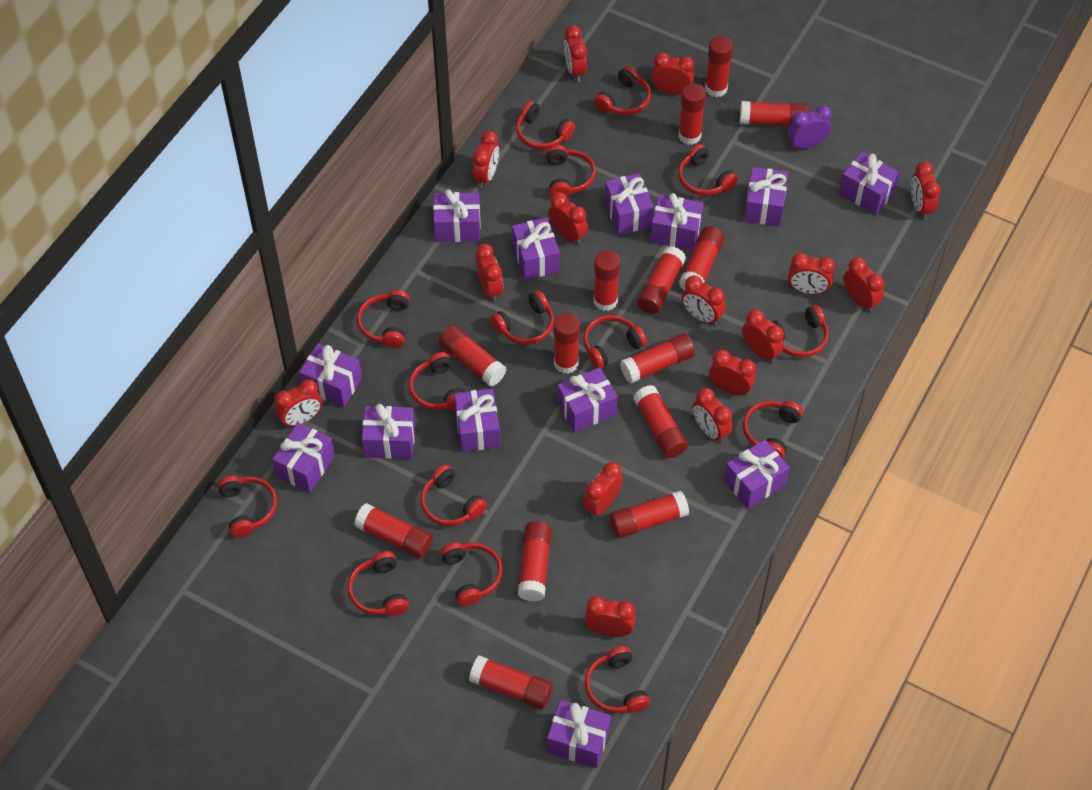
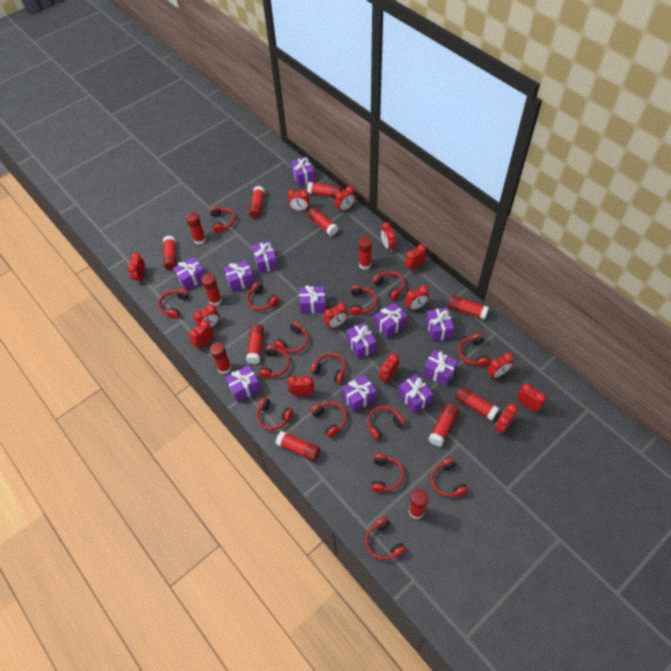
purple clock: 1 -> 0
purple gift: 13 -> 12
red clock: 15 -> 14

